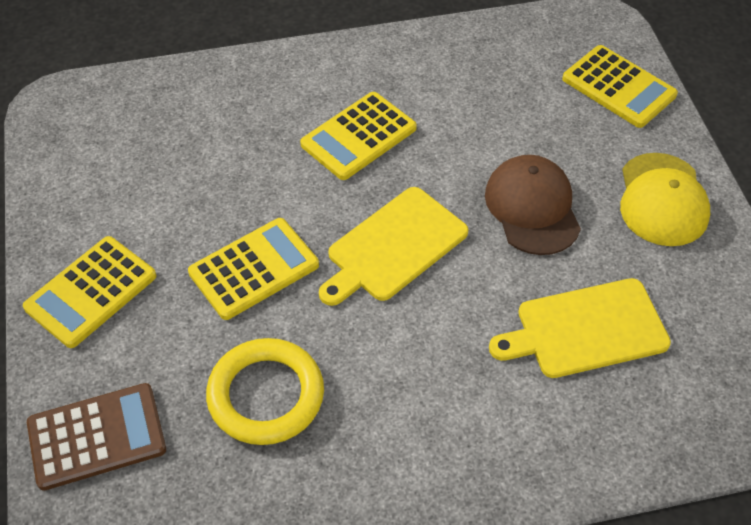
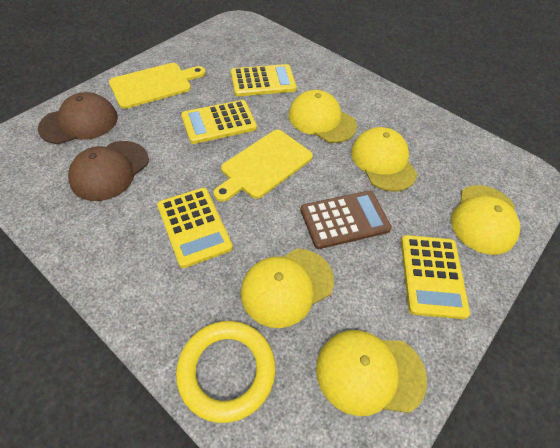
brown cap: 1 -> 2
yellow cap: 1 -> 5

